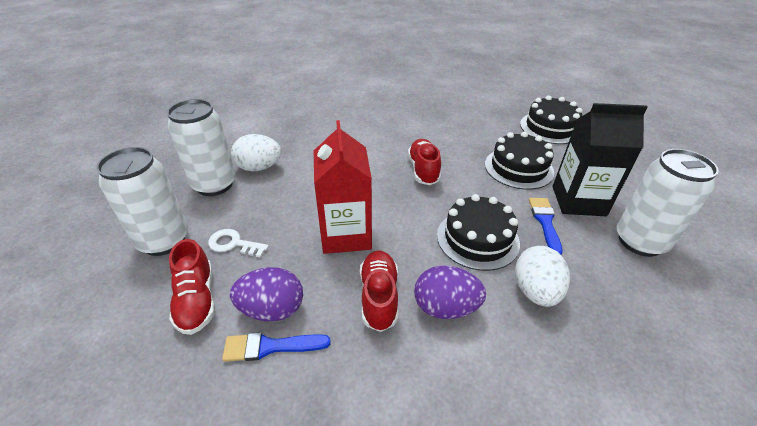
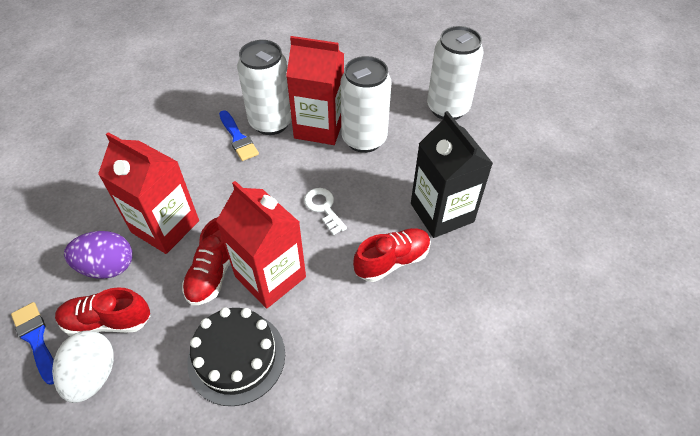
black cake: 3 -> 1
purple egg: 2 -> 1
red carton: 1 -> 3
white egg: 2 -> 1

